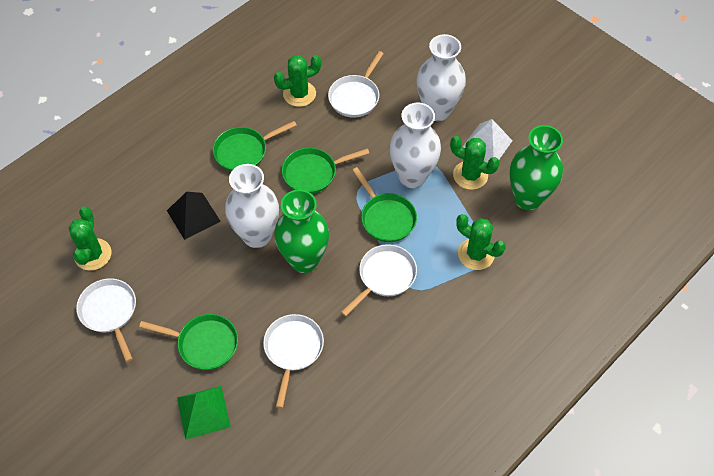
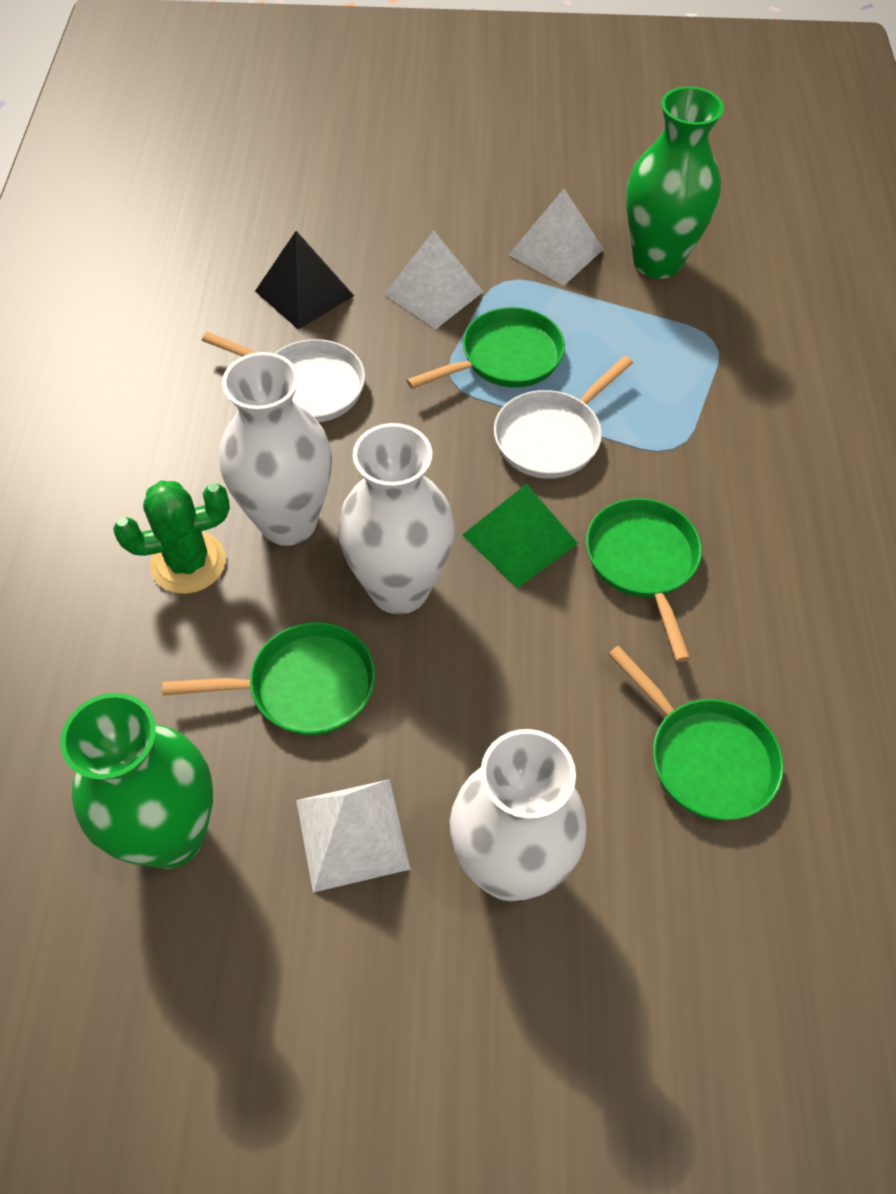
green cactus: 4 -> 1
white pan: 4 -> 2
white pyramid: 1 -> 3

